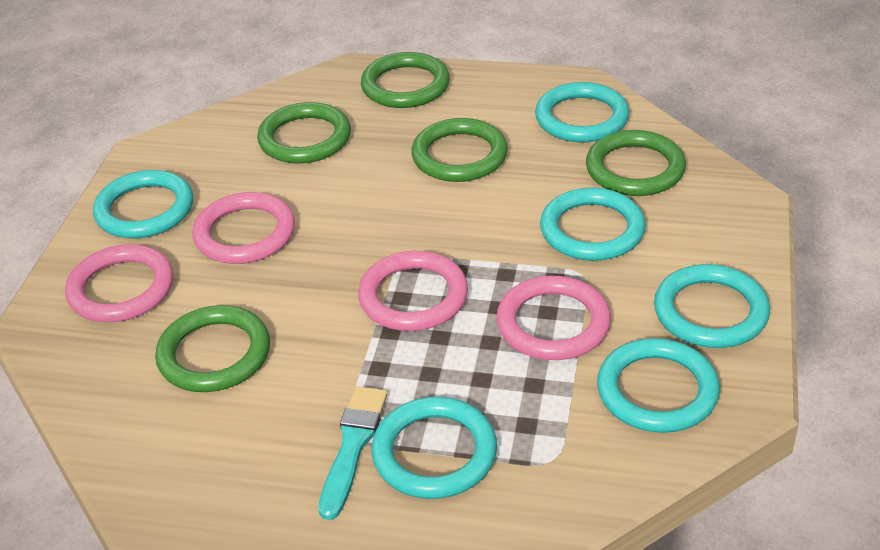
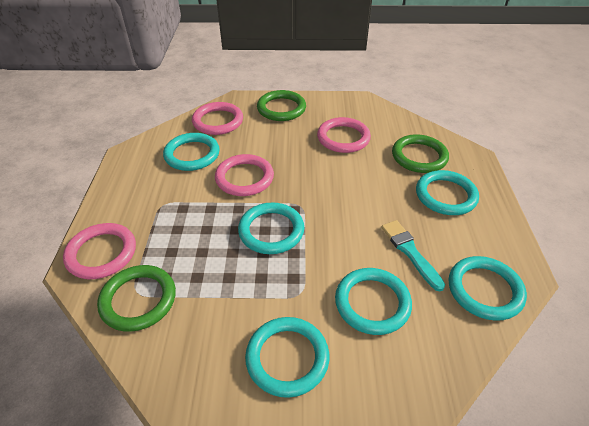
green ring: 5 -> 3

